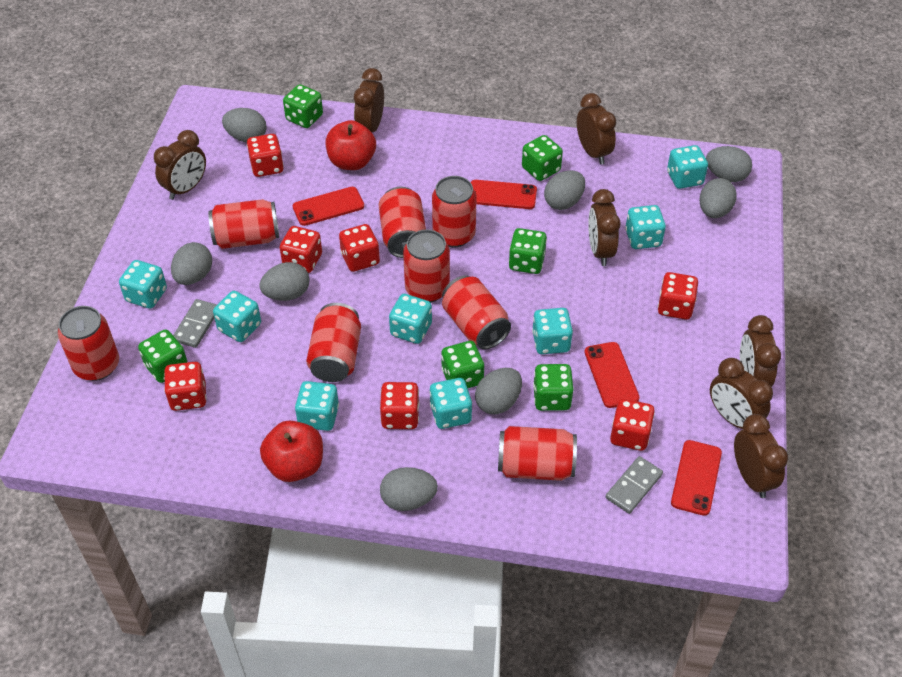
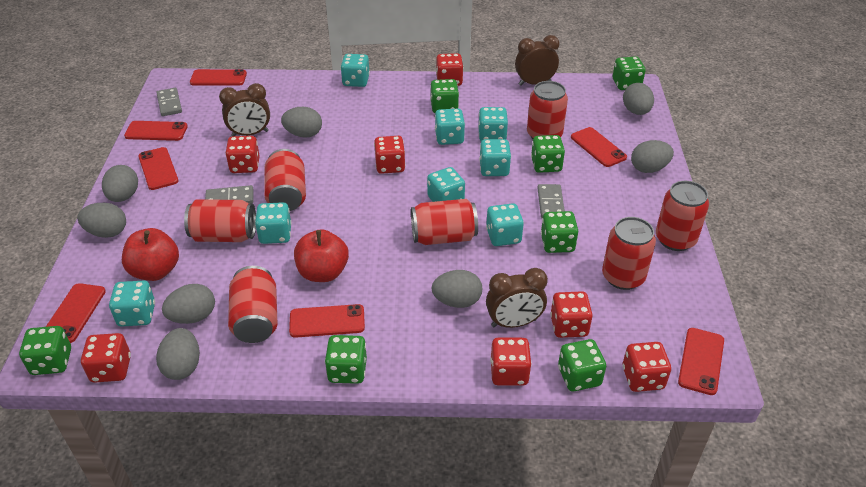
brown clock: 7 -> 3
green dice: 6 -> 7
grey domino: 2 -> 3
red can: 8 -> 7
red phone: 4 -> 7

